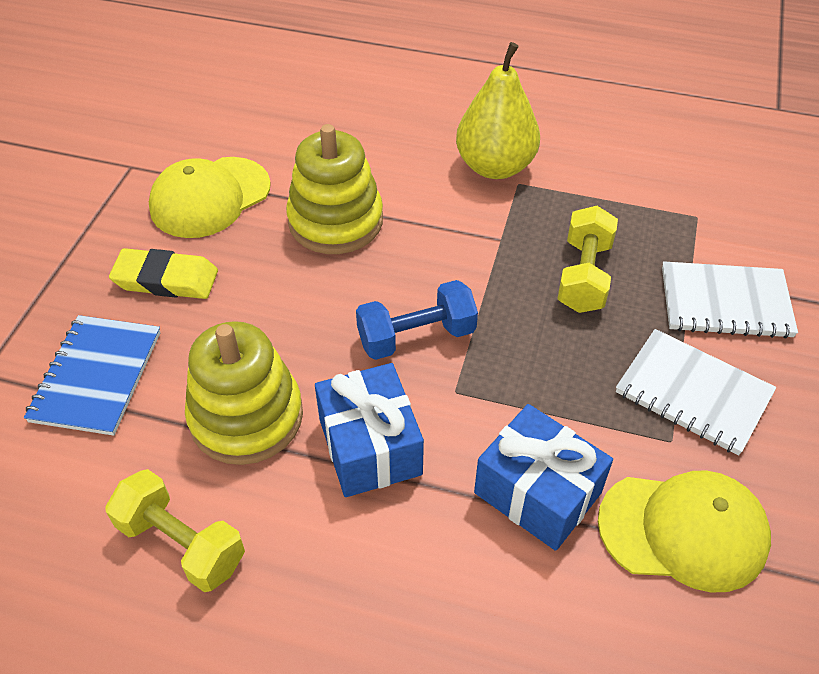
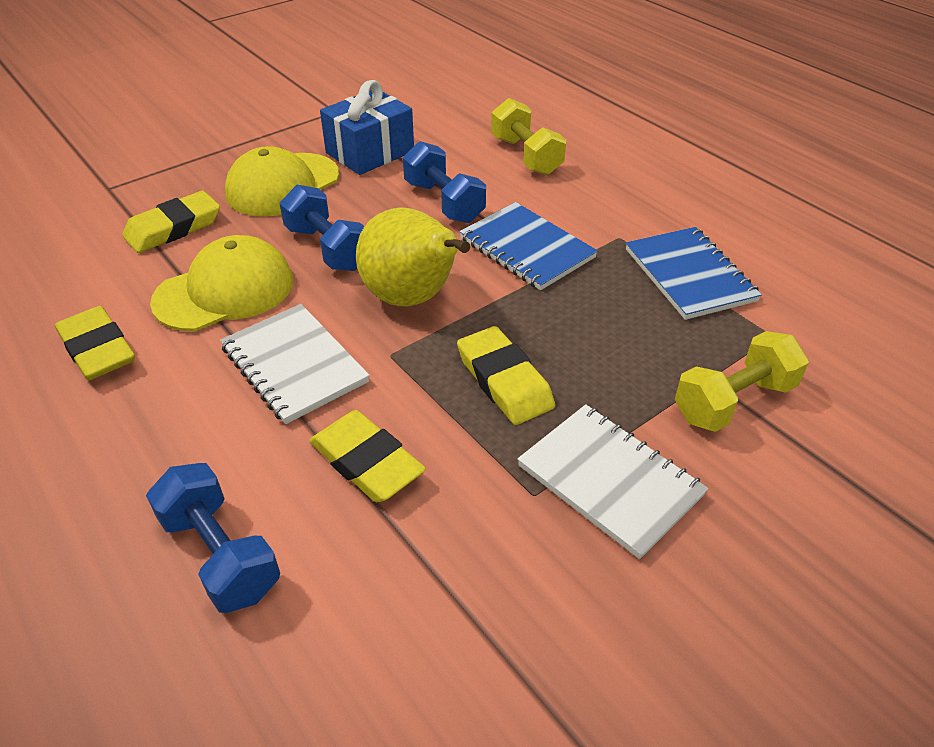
blue dumbbell: 1 -> 3
blue gift: 2 -> 1
blue notebook: 1 -> 2
yellow eraser: 1 -> 4
yellow stacking toy: 2 -> 0

